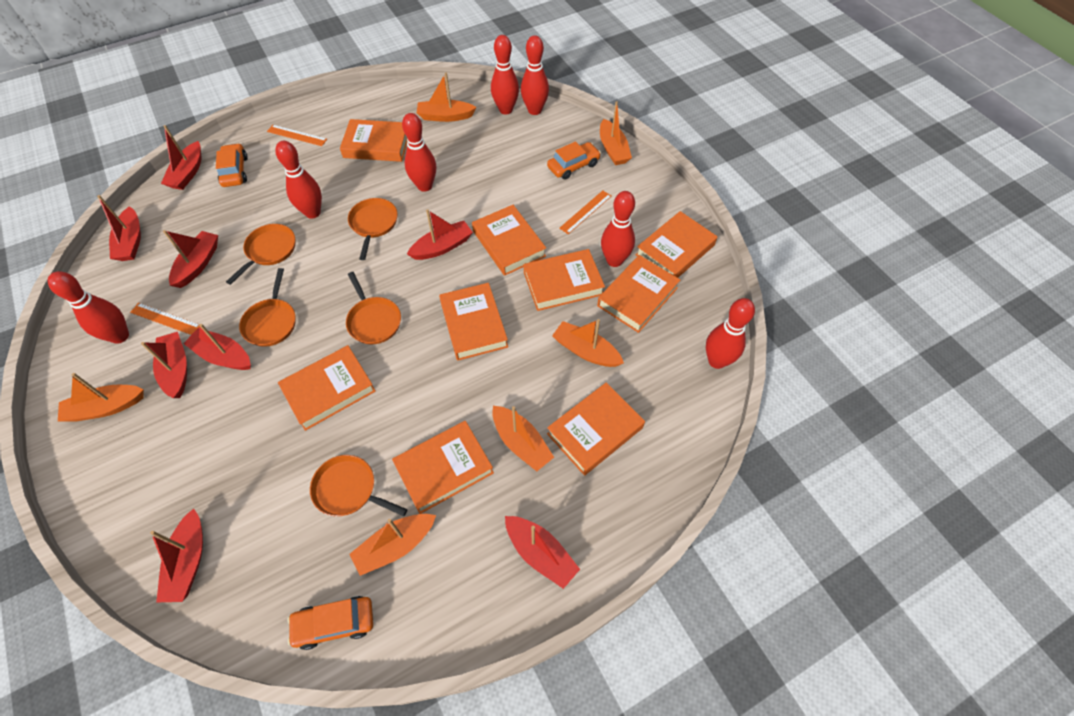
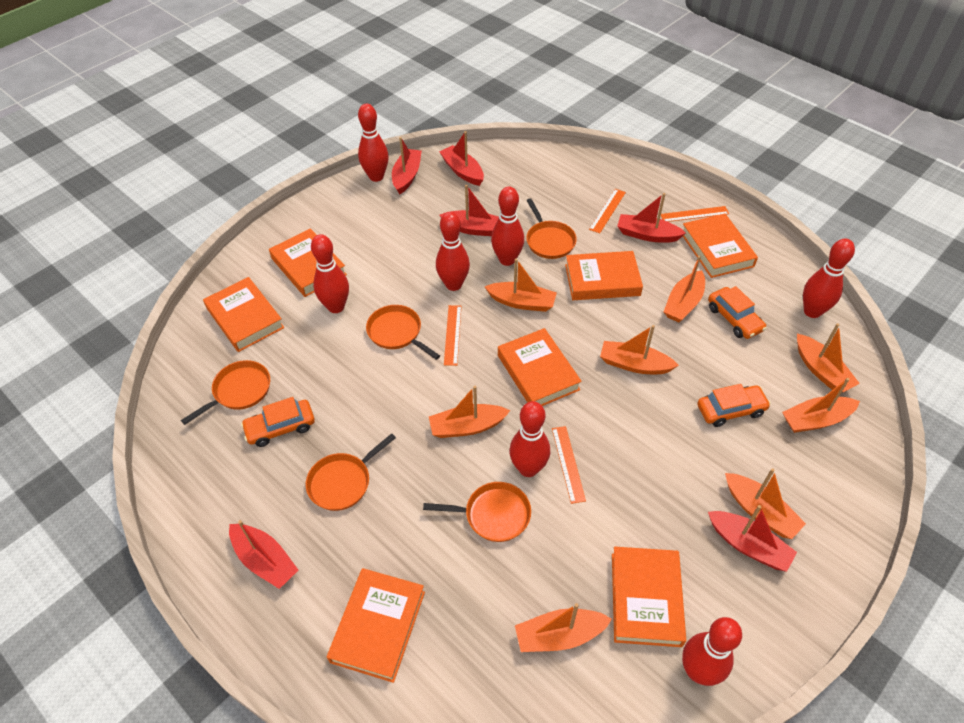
orange boat: 6 -> 8
orange book: 9 -> 7
orange ruler: 3 -> 4
red boat: 8 -> 6

